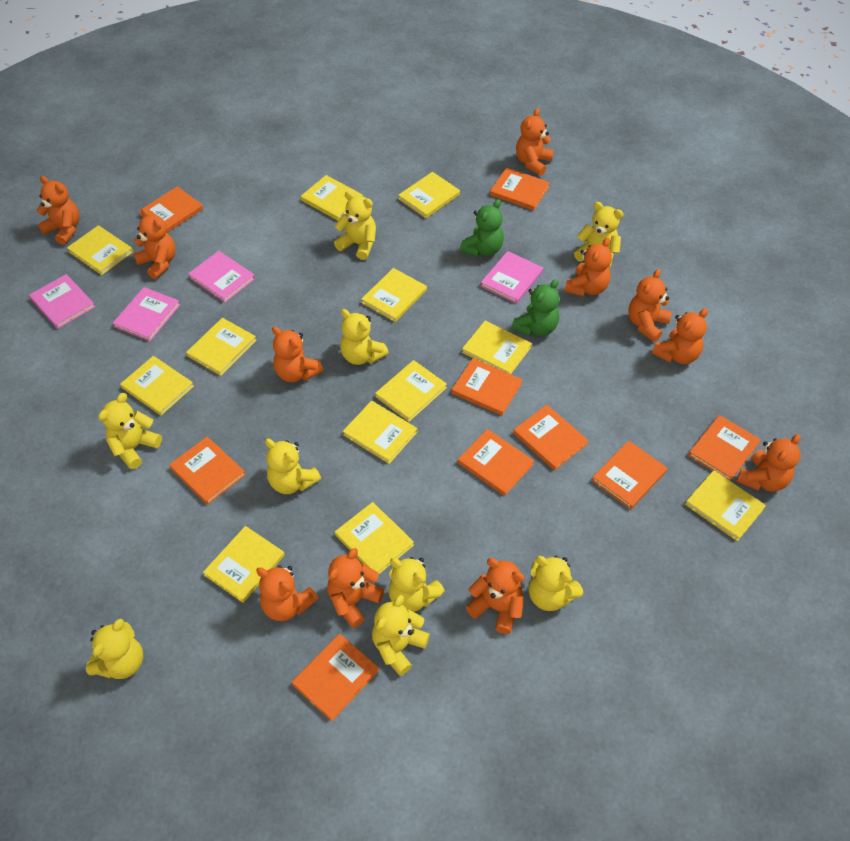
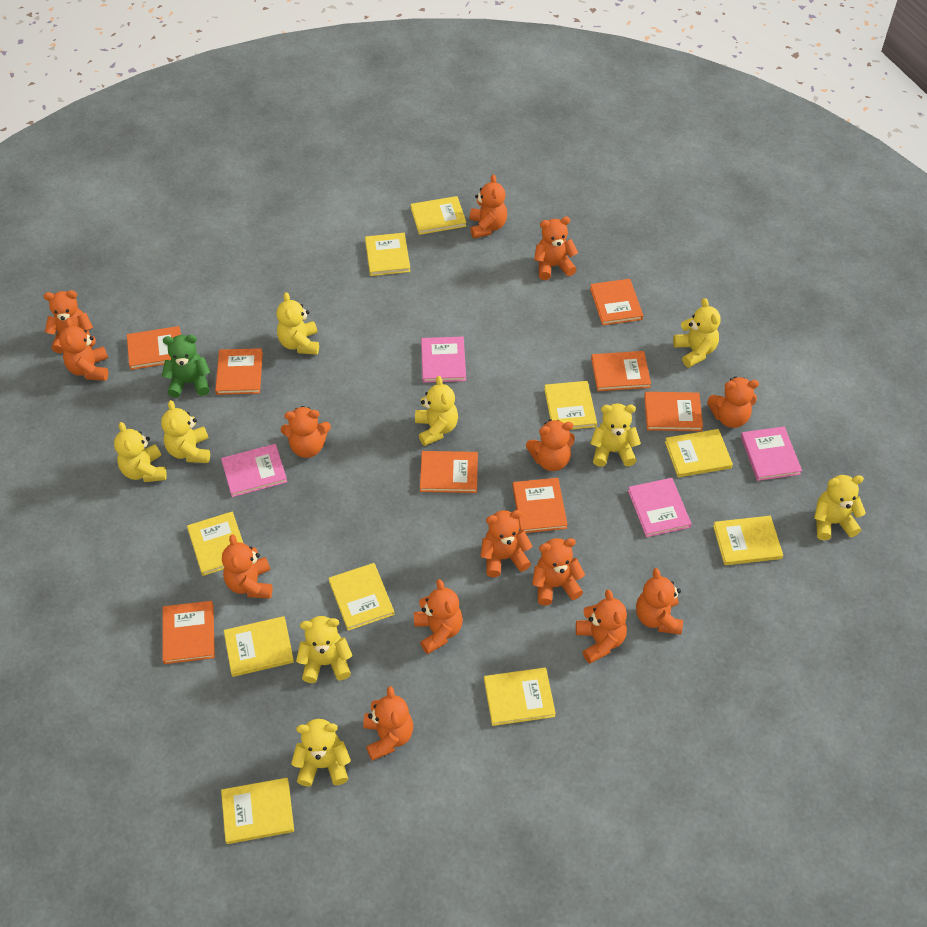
green teddy bear: 2 -> 1
orange book: 9 -> 8
orange teddy bear: 11 -> 14
yellow book: 12 -> 10

